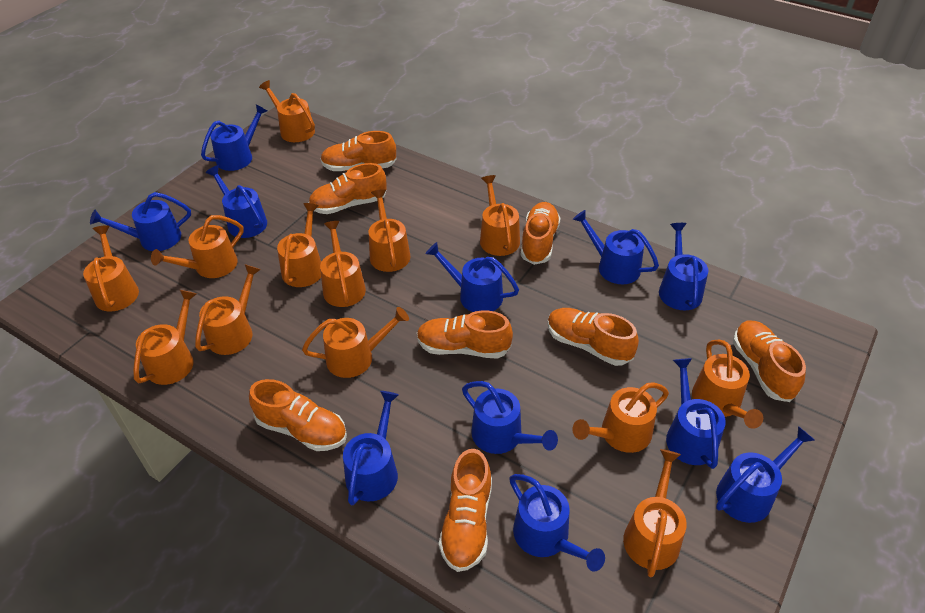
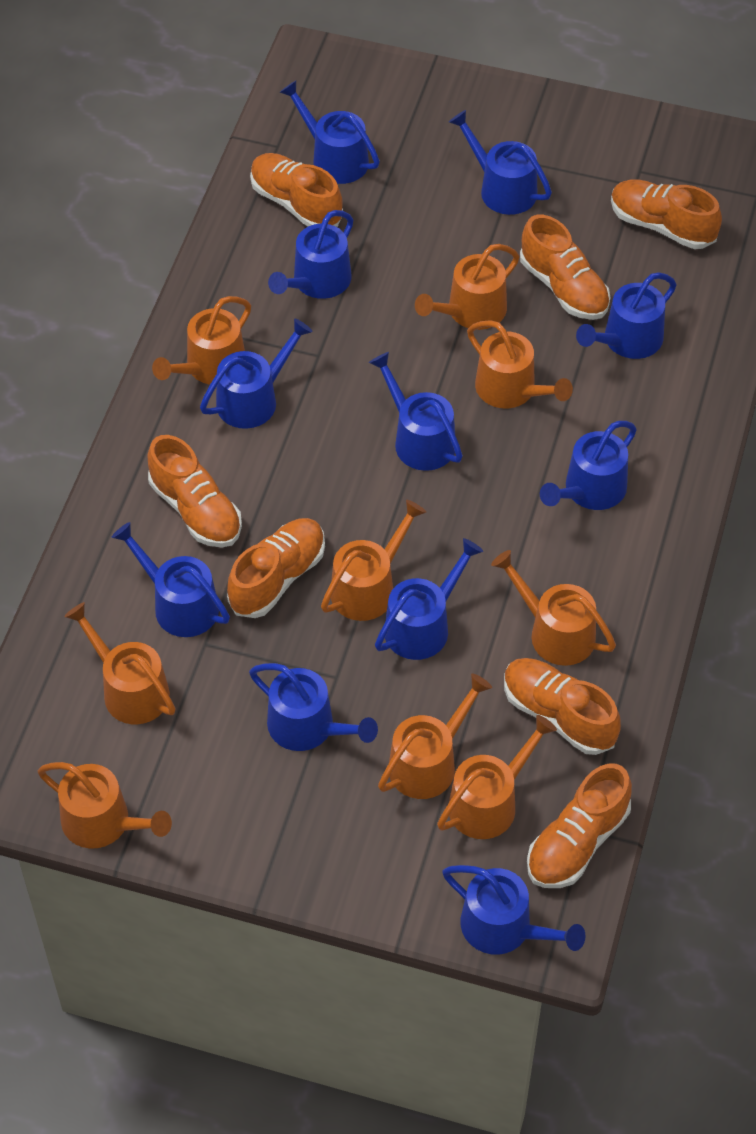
orange shoe: 8 -> 7
orange watering can: 13 -> 9

